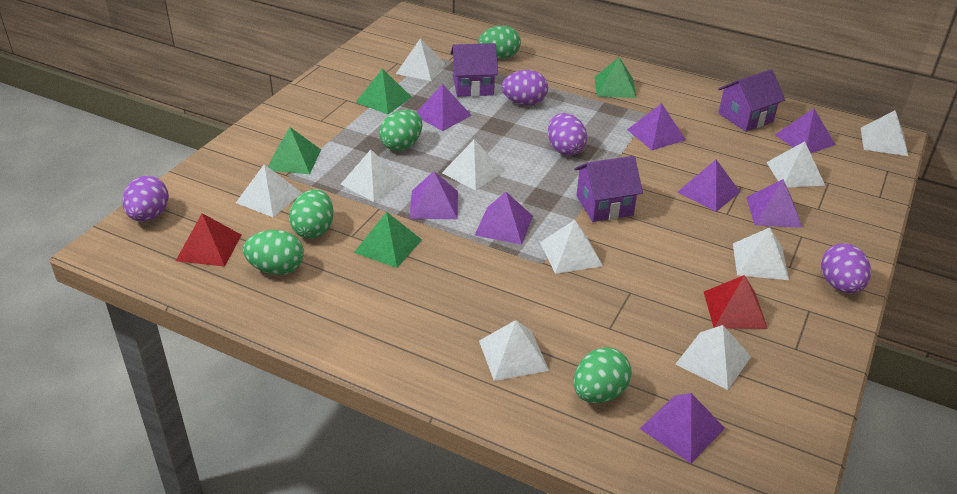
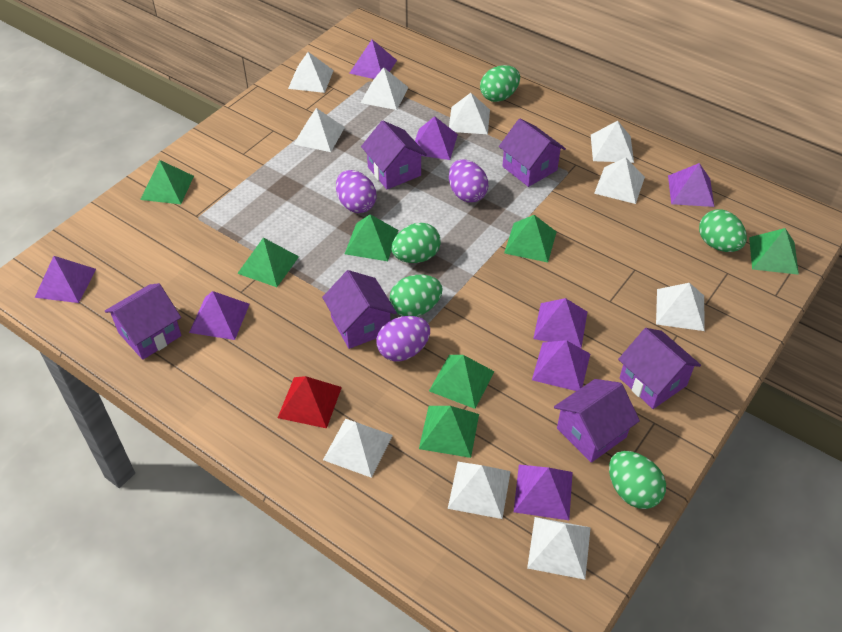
green pyramid: 4 -> 7
purple egg: 4 -> 3
purple house: 3 -> 6
red pyramid: 2 -> 1

